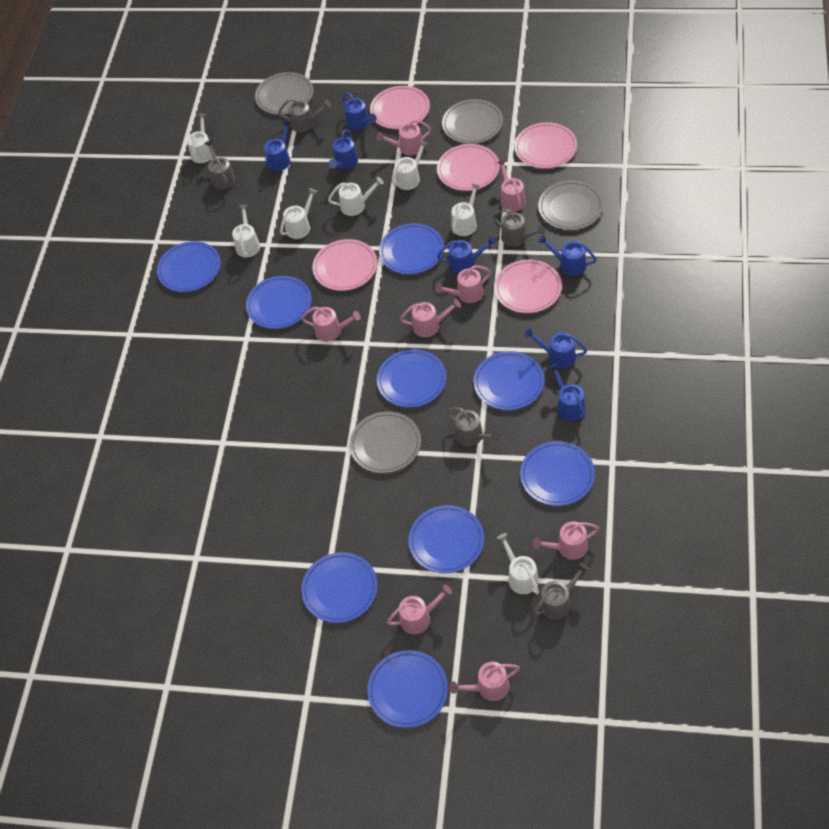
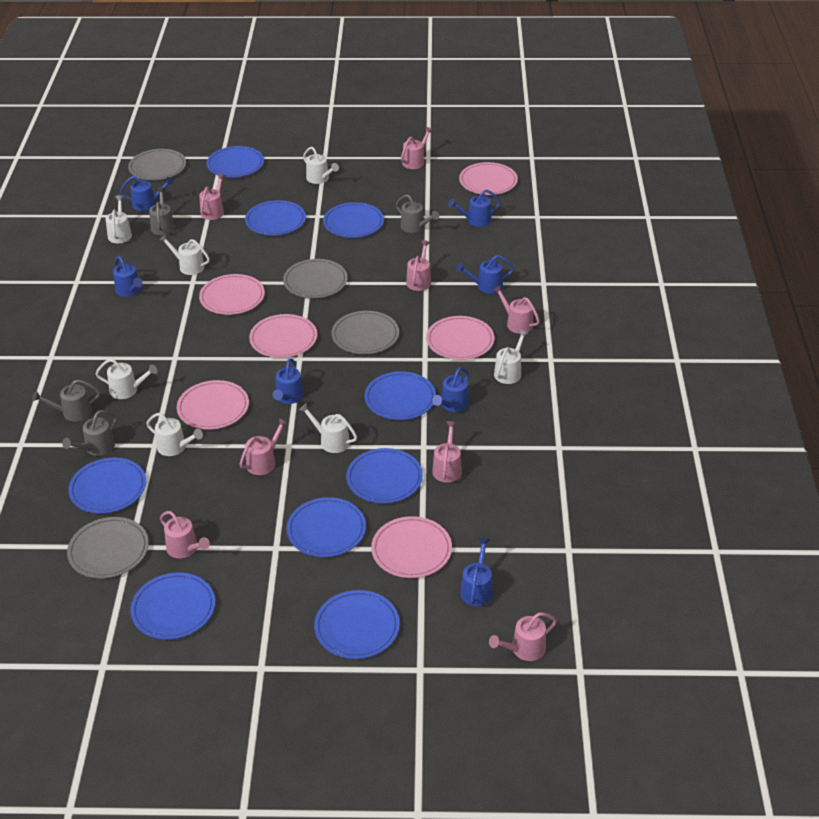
grey watering can: 5 -> 4
pink plate: 5 -> 6

